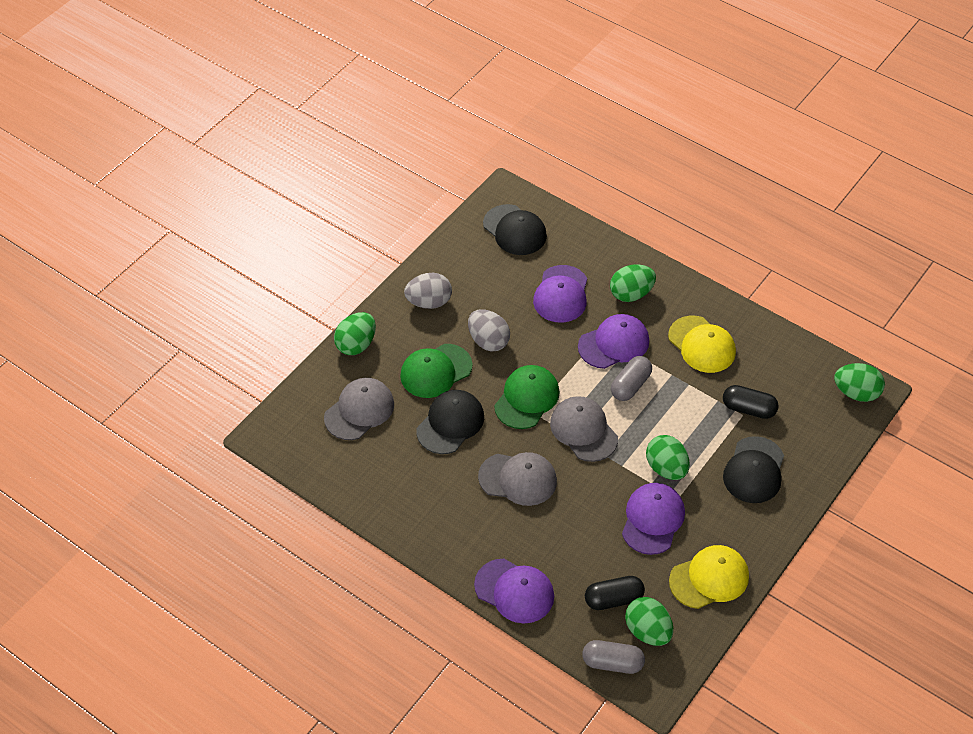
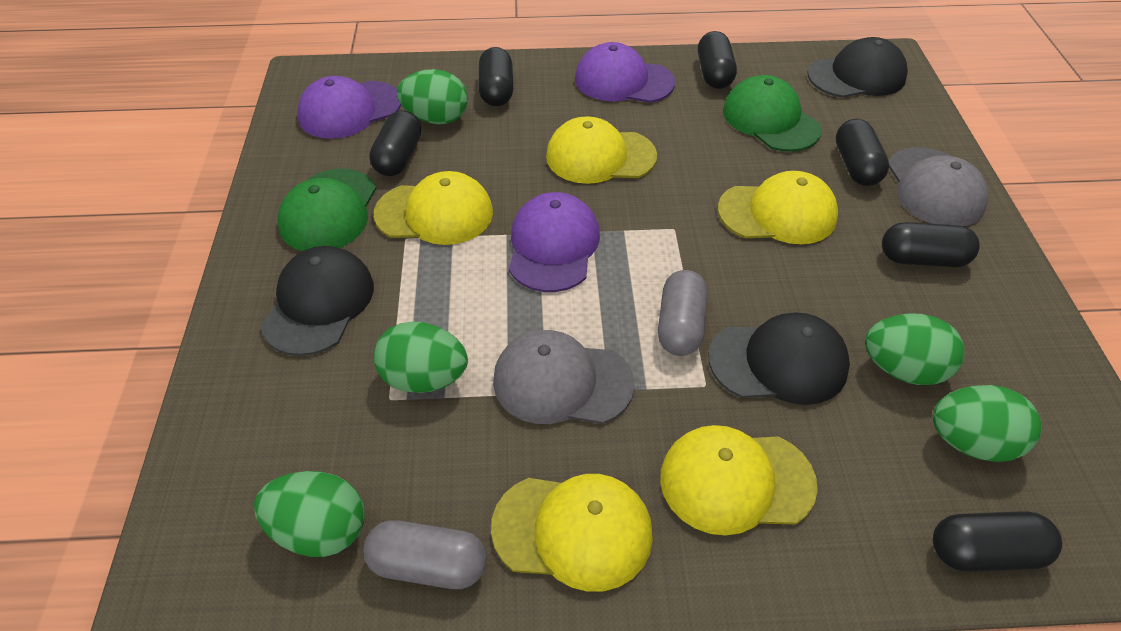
black capsule: 2 -> 6
grey cap: 3 -> 2
grey egg: 2 -> 0
purple cap: 4 -> 3
yellow cap: 2 -> 5

